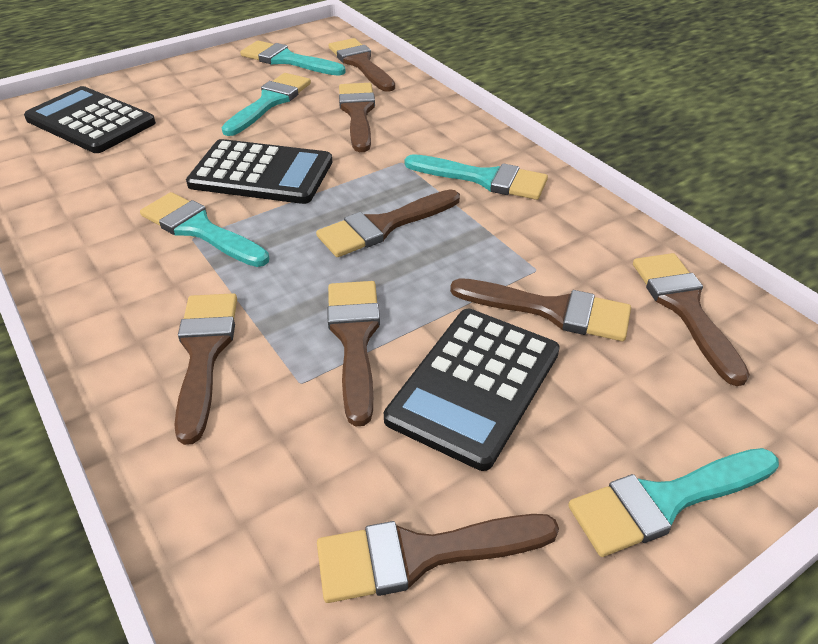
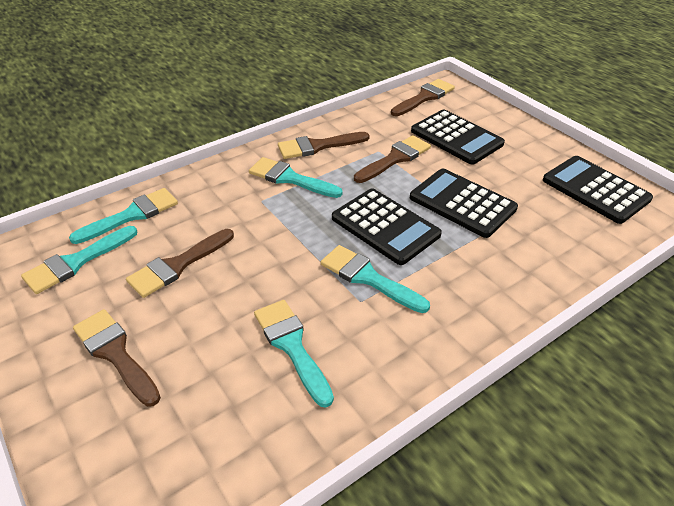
black calculator: 3 -> 4
brown brush: 8 -> 5

